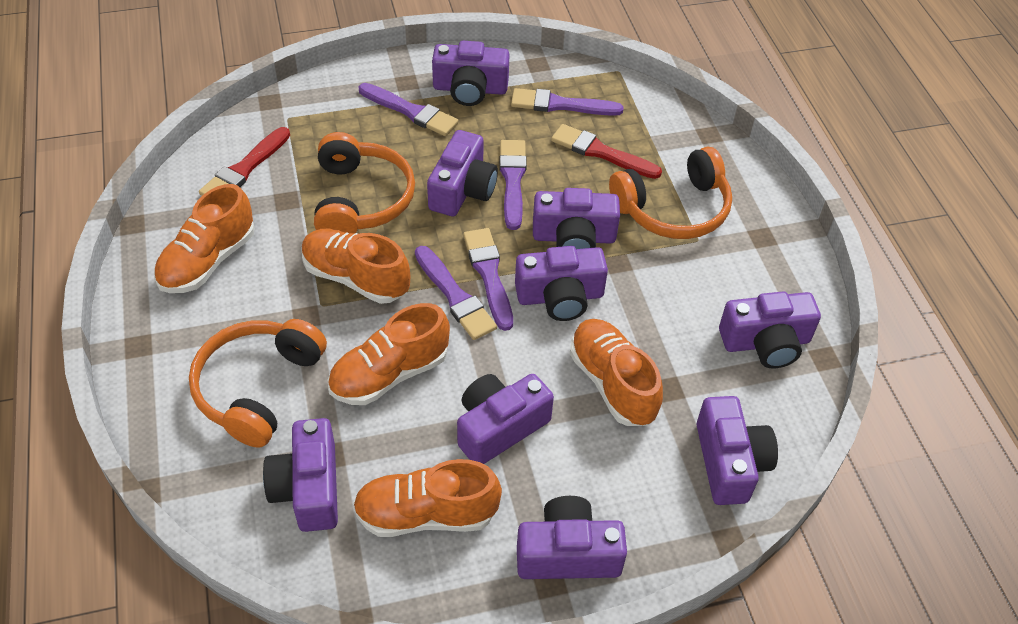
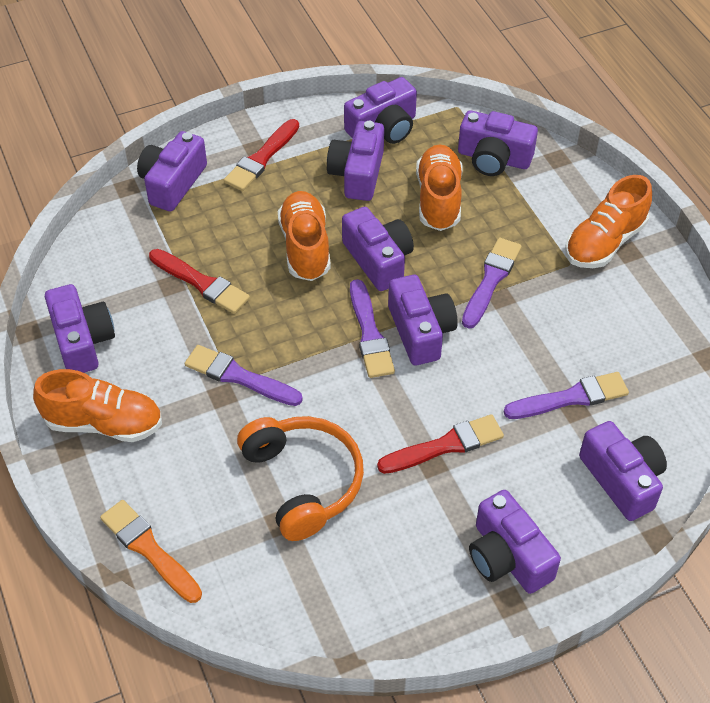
orange brush: 0 -> 1
orange headphones: 3 -> 1
orange shoe: 5 -> 4
purple brush: 5 -> 4
red brush: 2 -> 3

